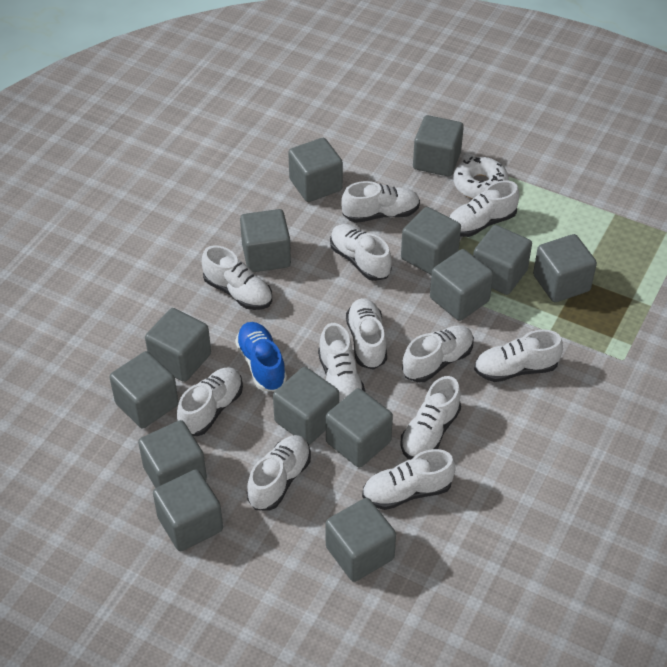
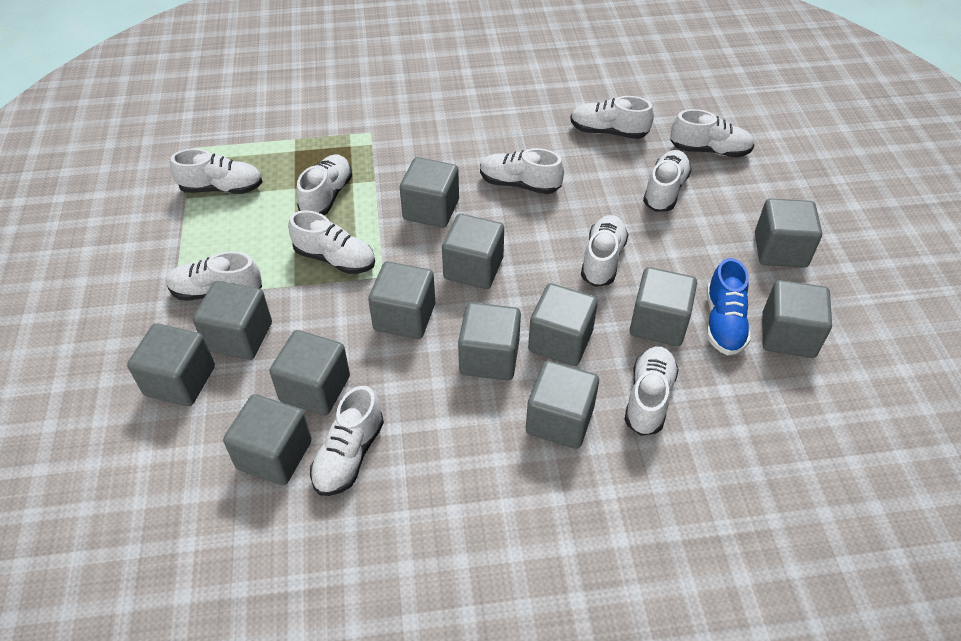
grey cube: 14 -> 13
white donut: 1 -> 0
white shoe: 12 -> 11

